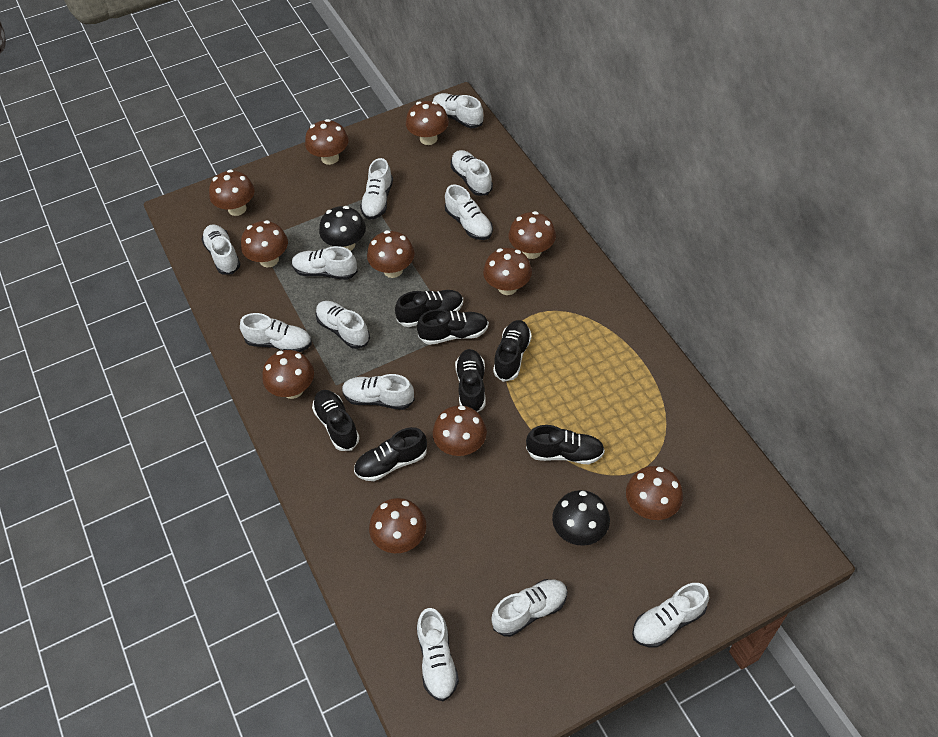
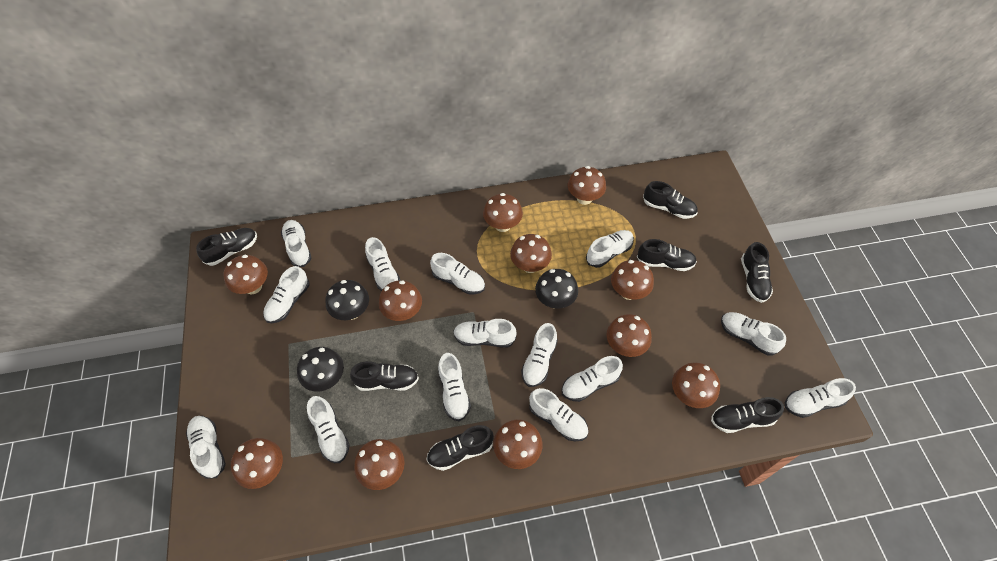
black mushroom: 2 -> 3
white shoe: 12 -> 14

